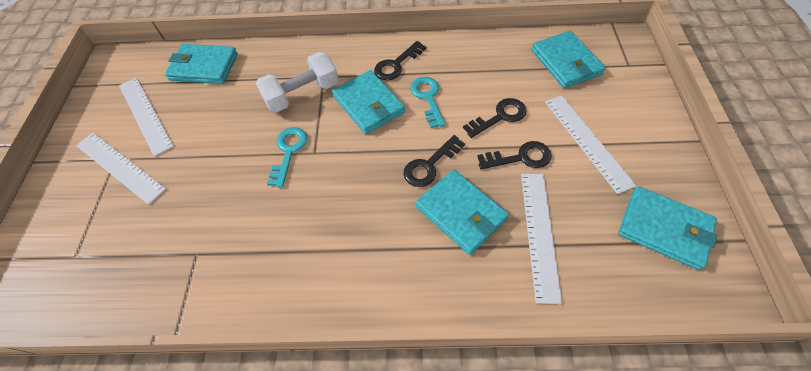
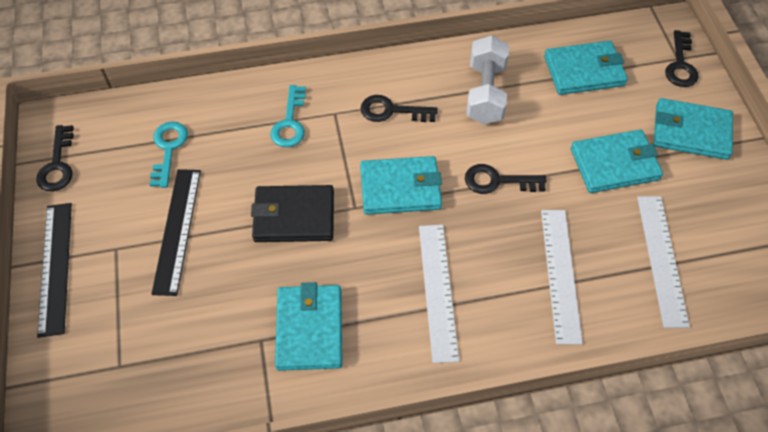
black ruler: 0 -> 2
black wallet: 0 -> 1
white ruler: 4 -> 3

